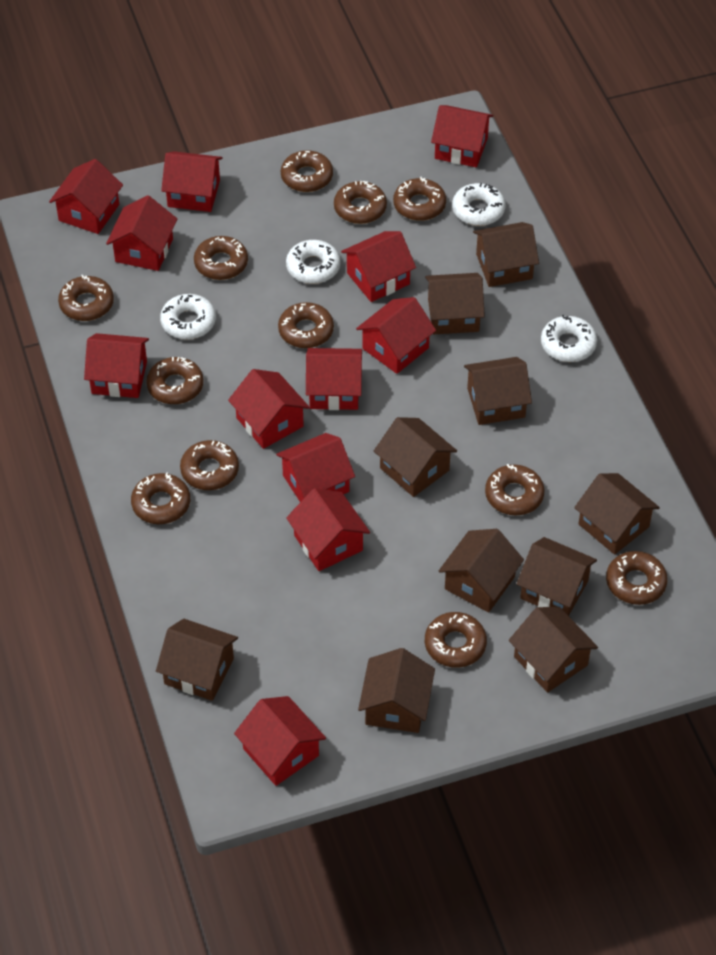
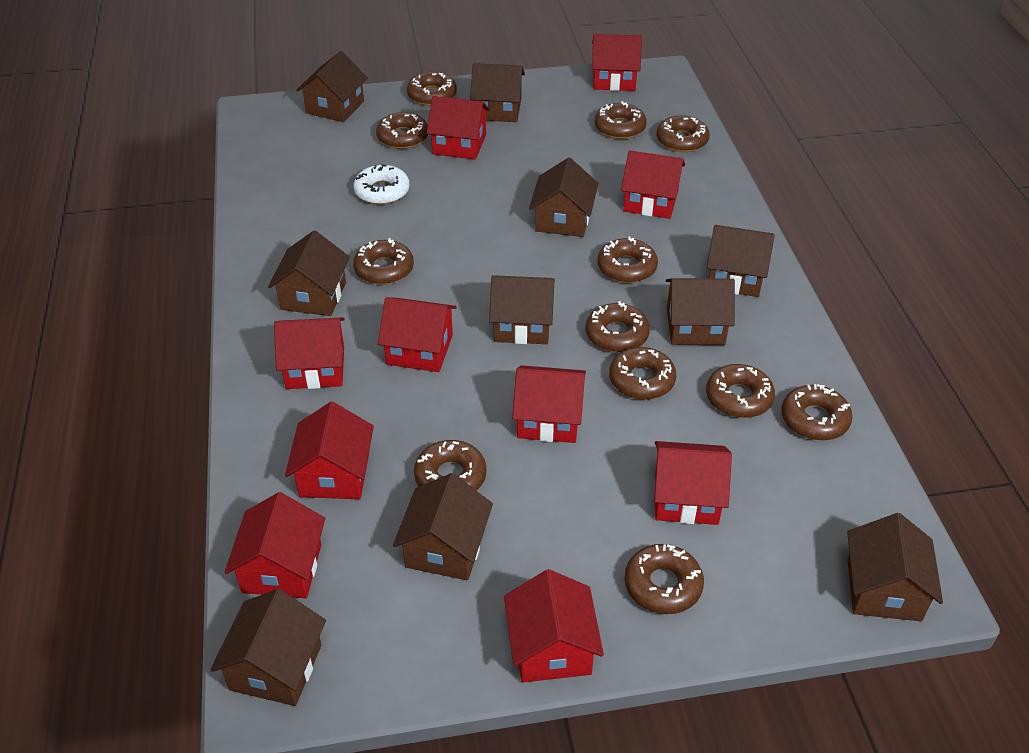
red house: 12 -> 10
white donut: 4 -> 1

